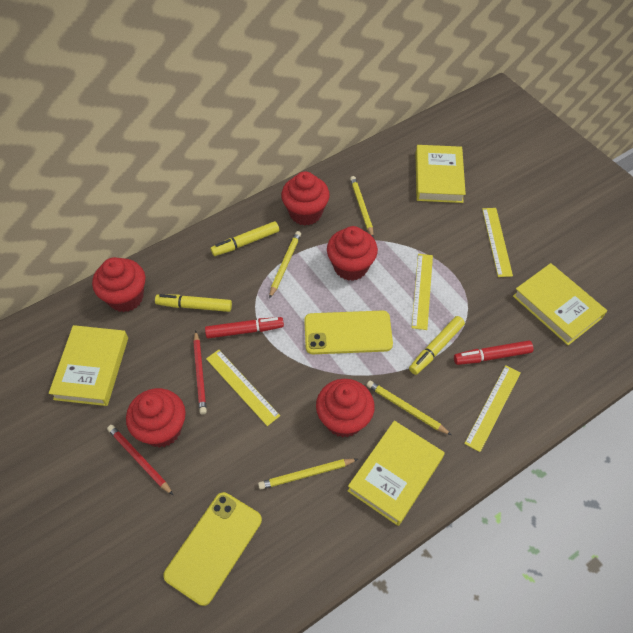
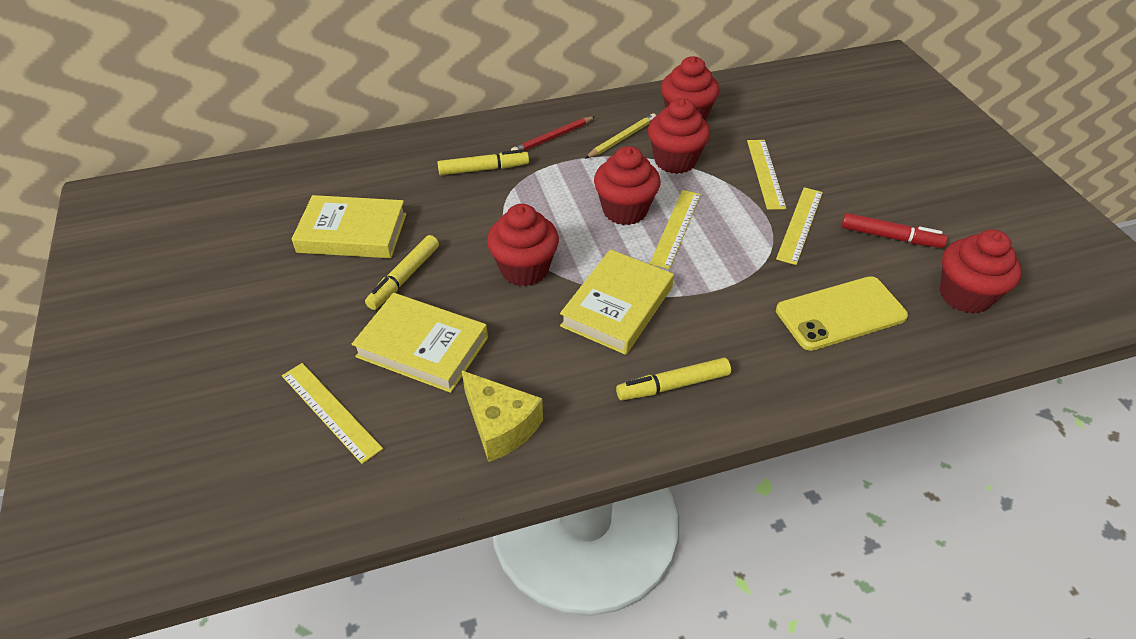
red marker: 2 -> 1
red pencil: 2 -> 1
yellow book: 4 -> 3
yellow cheese: 0 -> 1
yellow pencil: 4 -> 1
yellow phone: 2 -> 1

